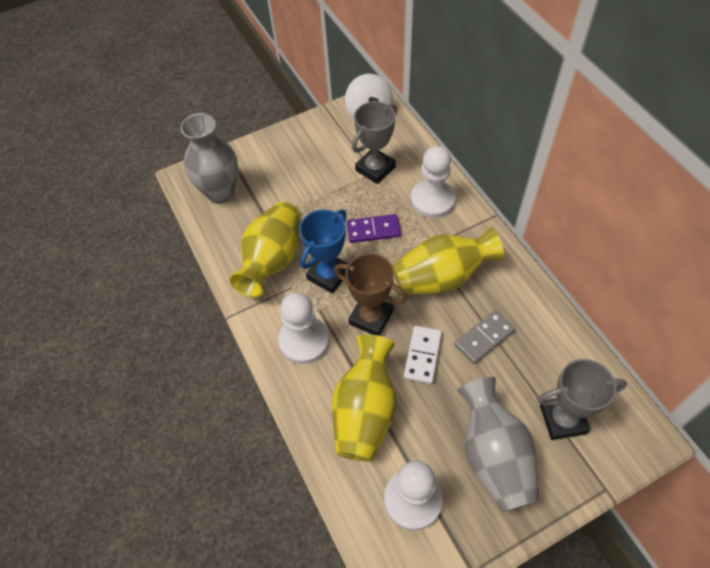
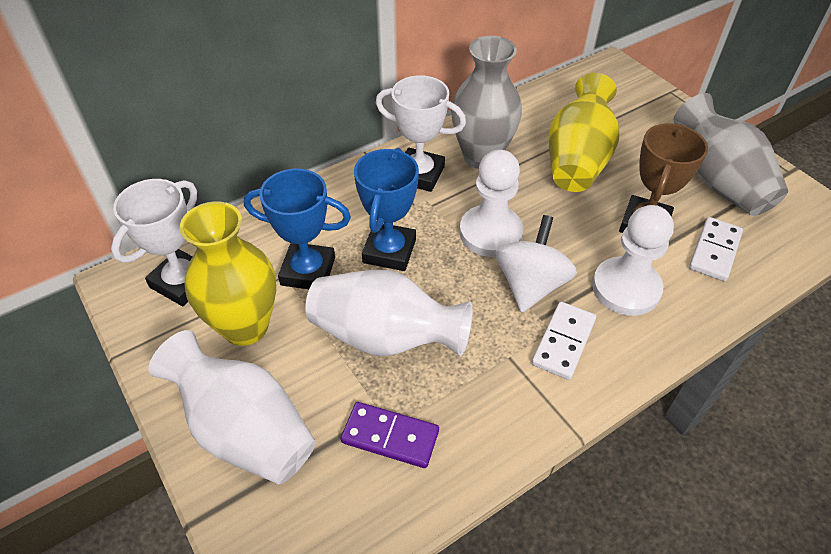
blue trophy: 1 -> 2
grey domino: 1 -> 0
grey trophy: 2 -> 0
white domino: 1 -> 2
white pawn: 3 -> 2
white trophy: 0 -> 2
white vase: 0 -> 2
yellow vase: 3 -> 2

